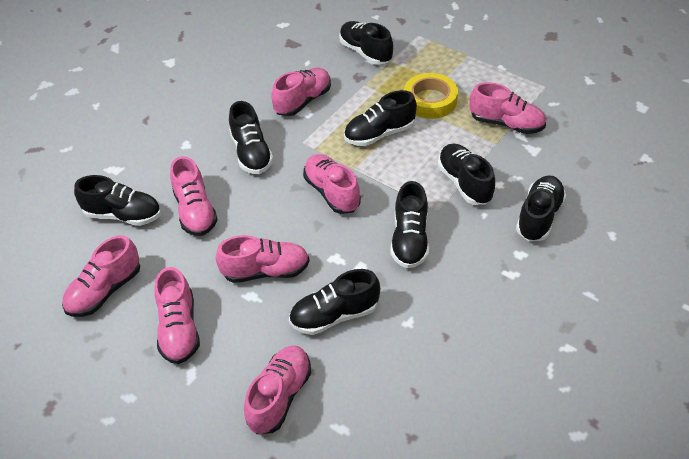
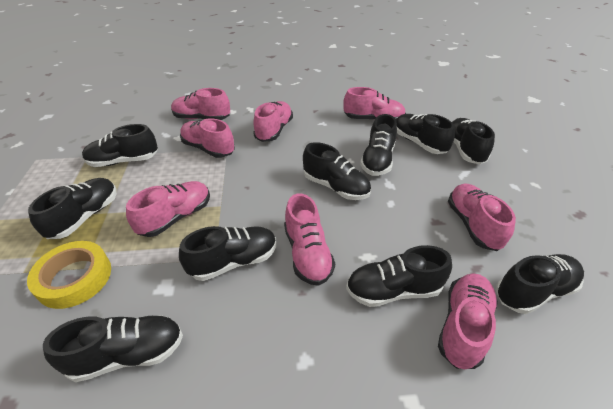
black shoe: 8 -> 10

